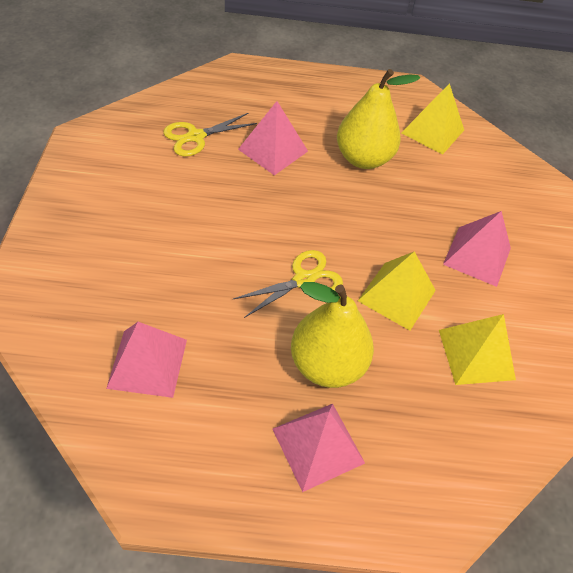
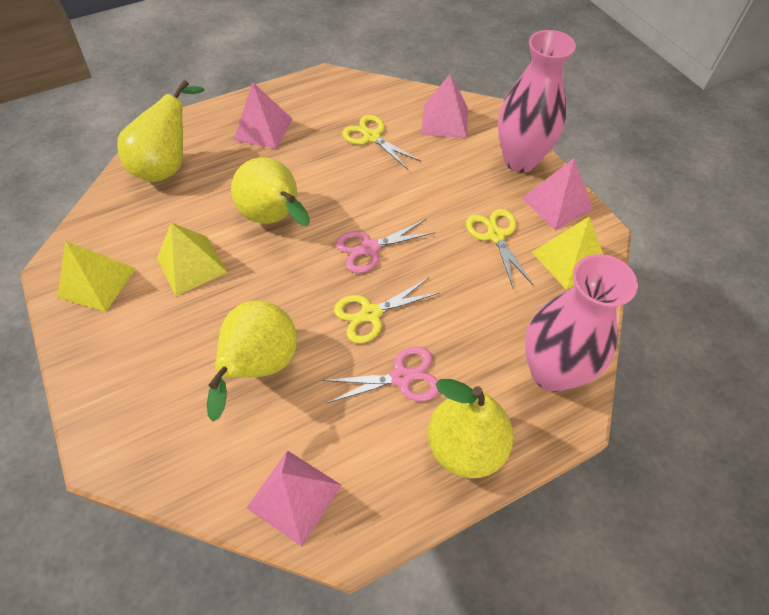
pink scissors: 0 -> 2
pink vase: 0 -> 2
yellow pear: 2 -> 4
yellow scissors: 2 -> 3

